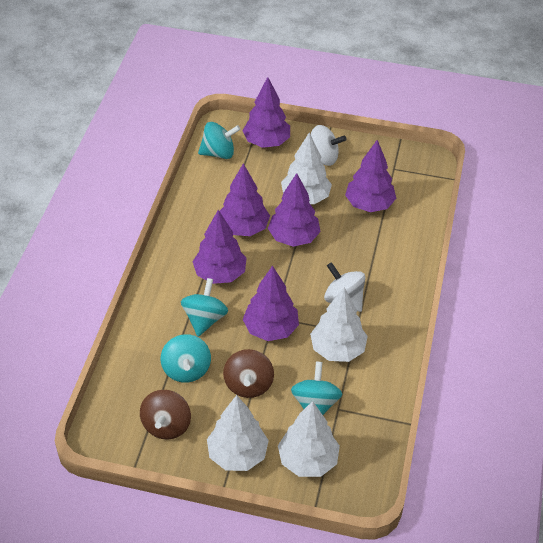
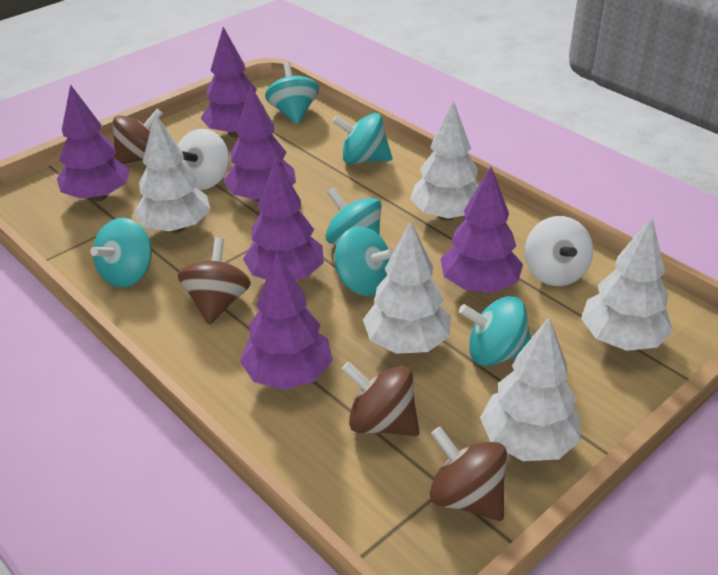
brown spinning top: 2 -> 4
turquoise spinning top: 4 -> 6
white tree: 4 -> 5

